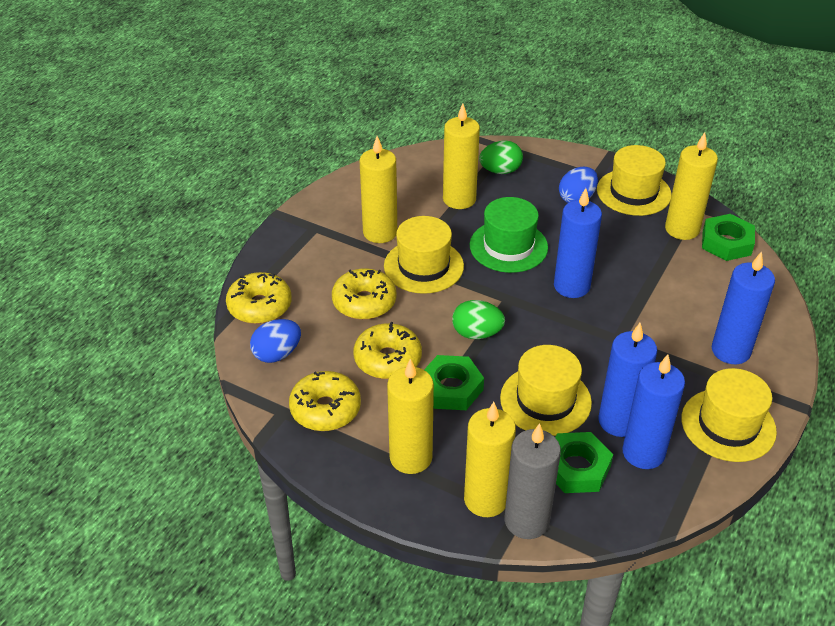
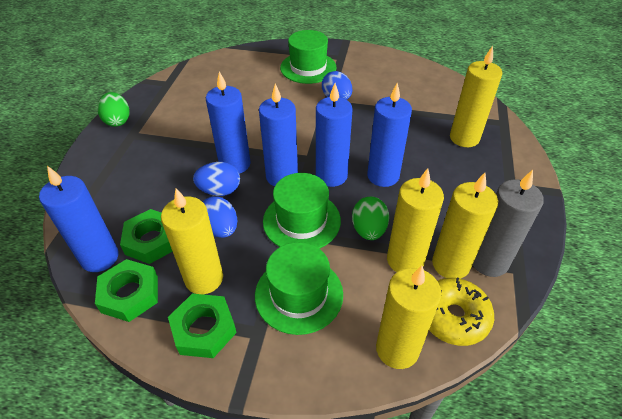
blue candle: 4 -> 5
blue egg: 2 -> 3
green hat: 1 -> 3
yellow donut: 4 -> 1
yellow hat: 4 -> 0

